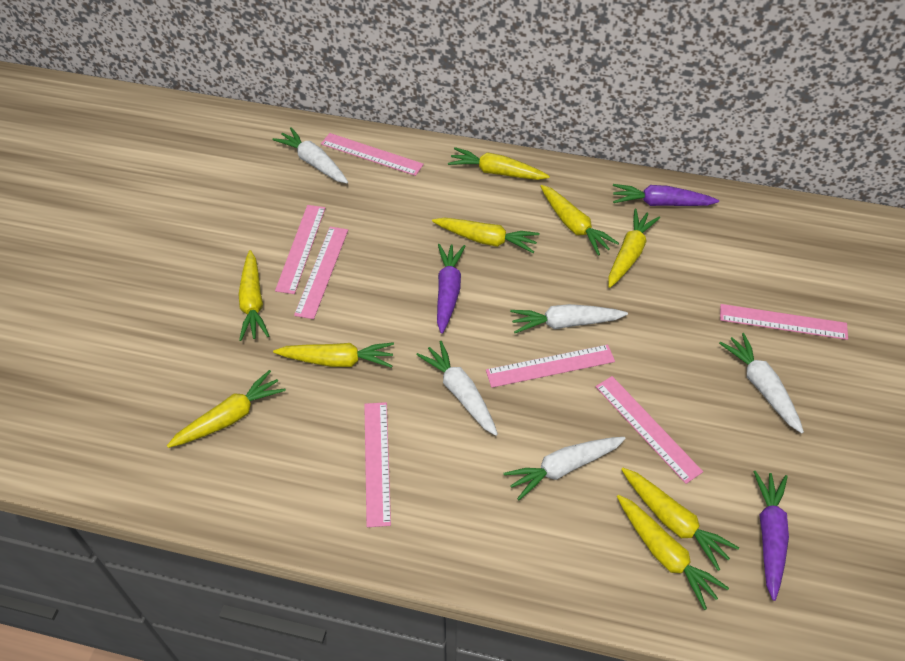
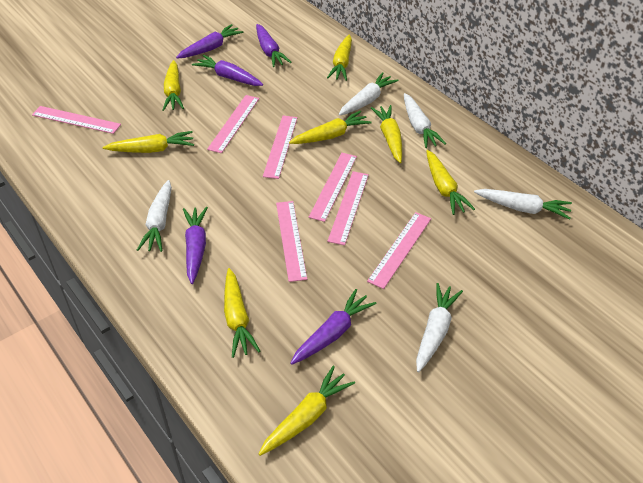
purple carrot: 3 -> 5
yellow carrot: 9 -> 8

